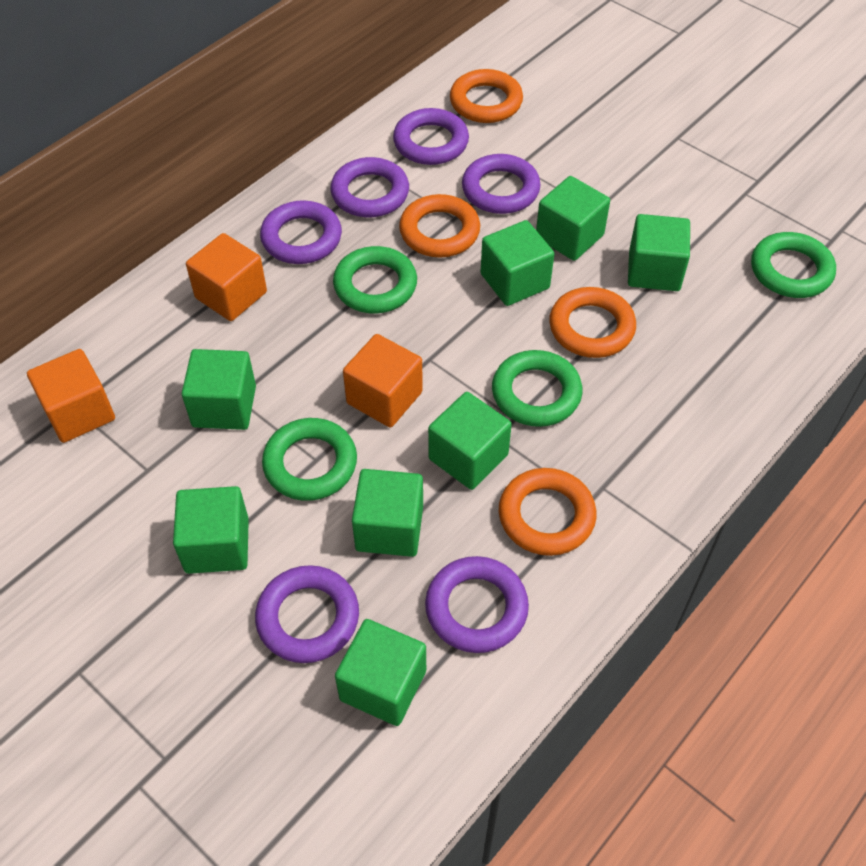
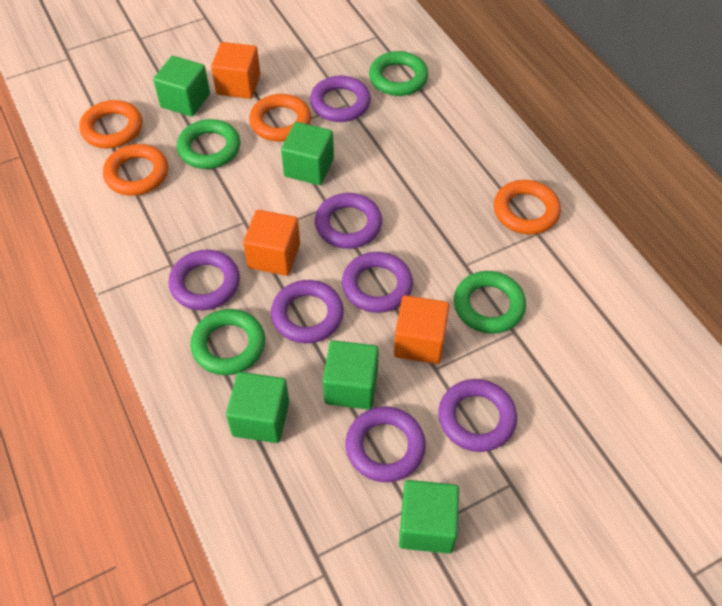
green cube: 8 -> 5
purple ring: 6 -> 7

